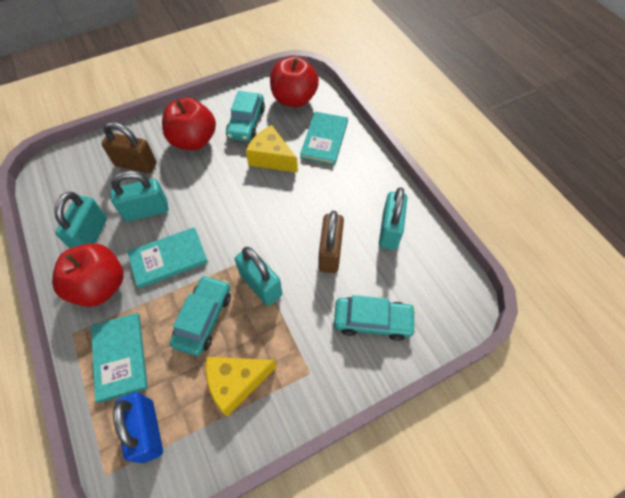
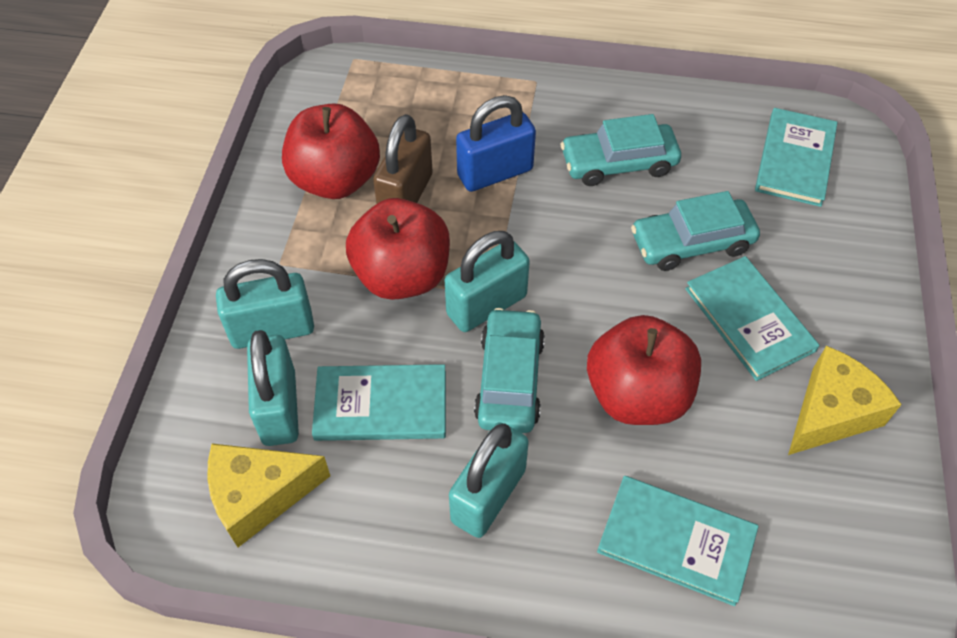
brown padlock: 2 -> 1
turquoise book: 3 -> 4

